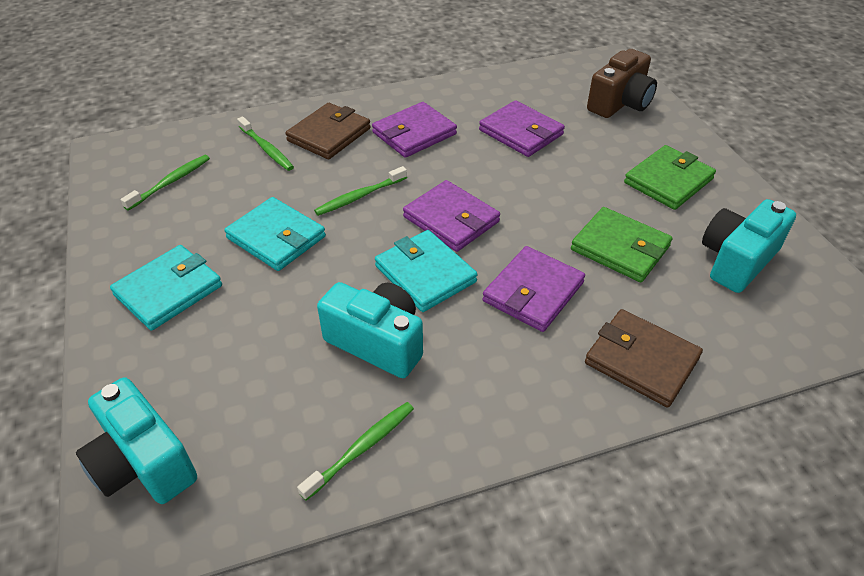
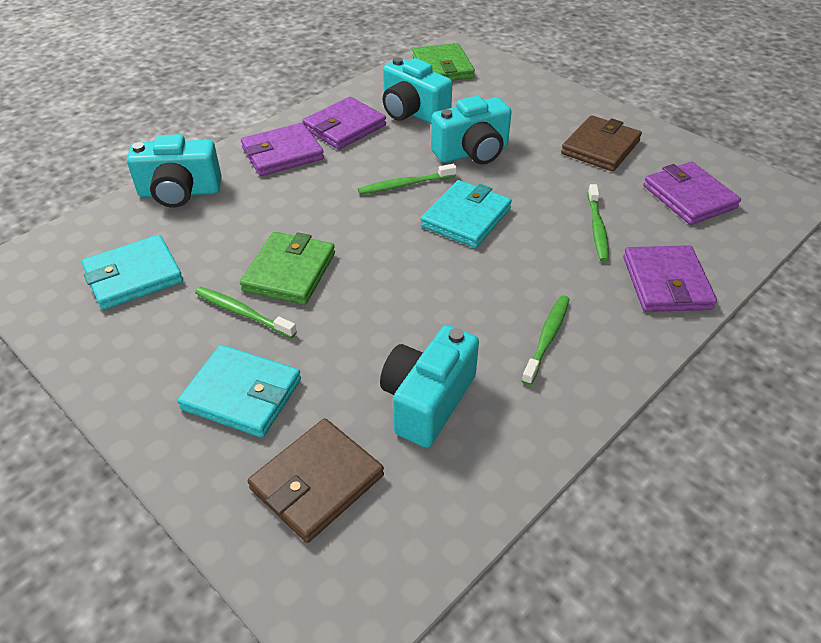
brown camera: 1 -> 0
turquoise camera: 3 -> 4

